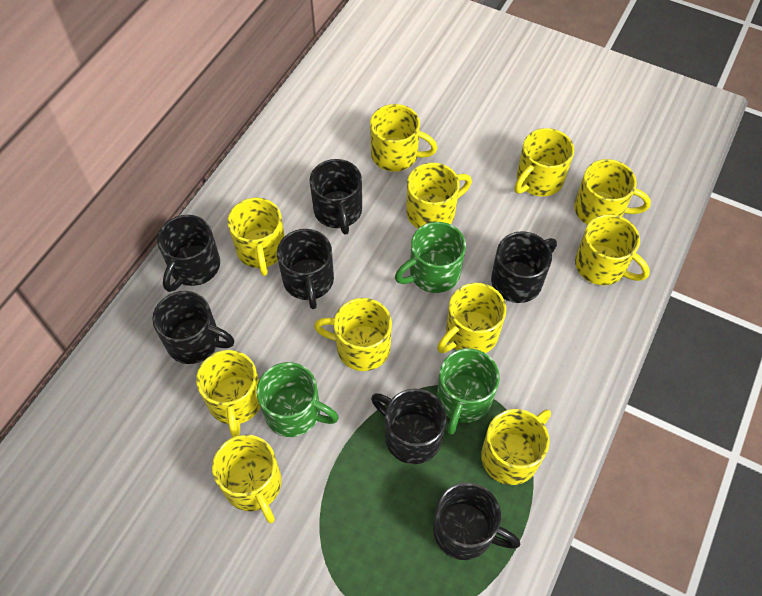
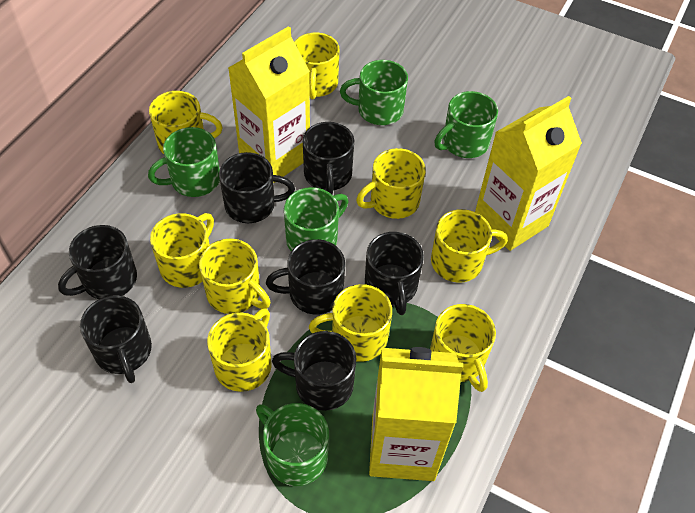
green mug: 3 -> 5
yellow carton: 0 -> 3
yellow mug: 11 -> 9

